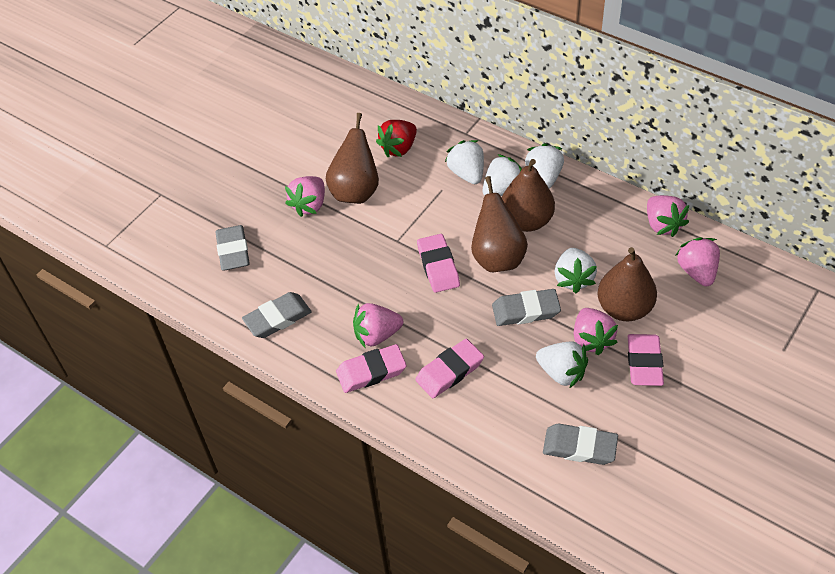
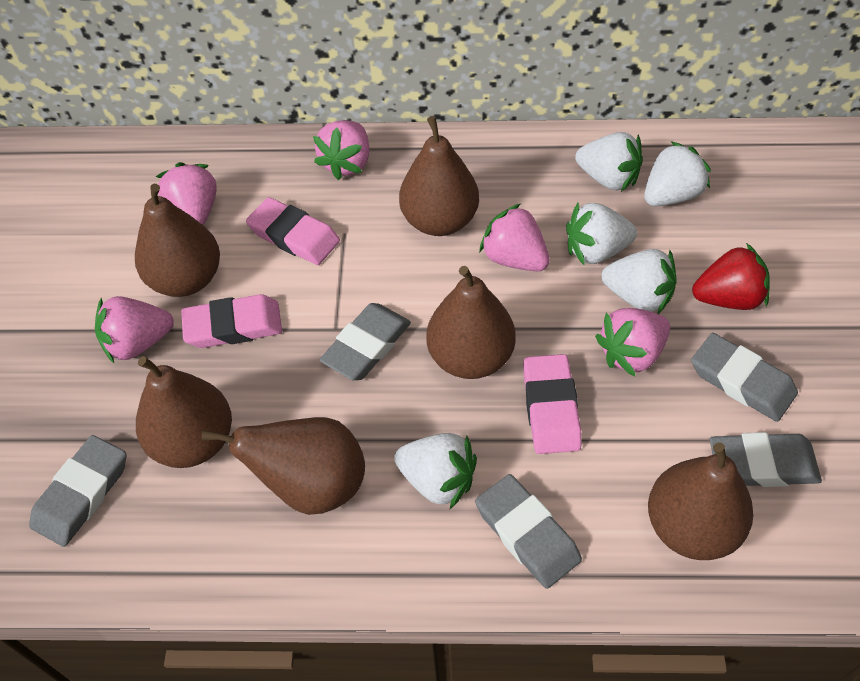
brown pear: 4 -> 6
grey eraser: 4 -> 5
pink eraser: 4 -> 3

